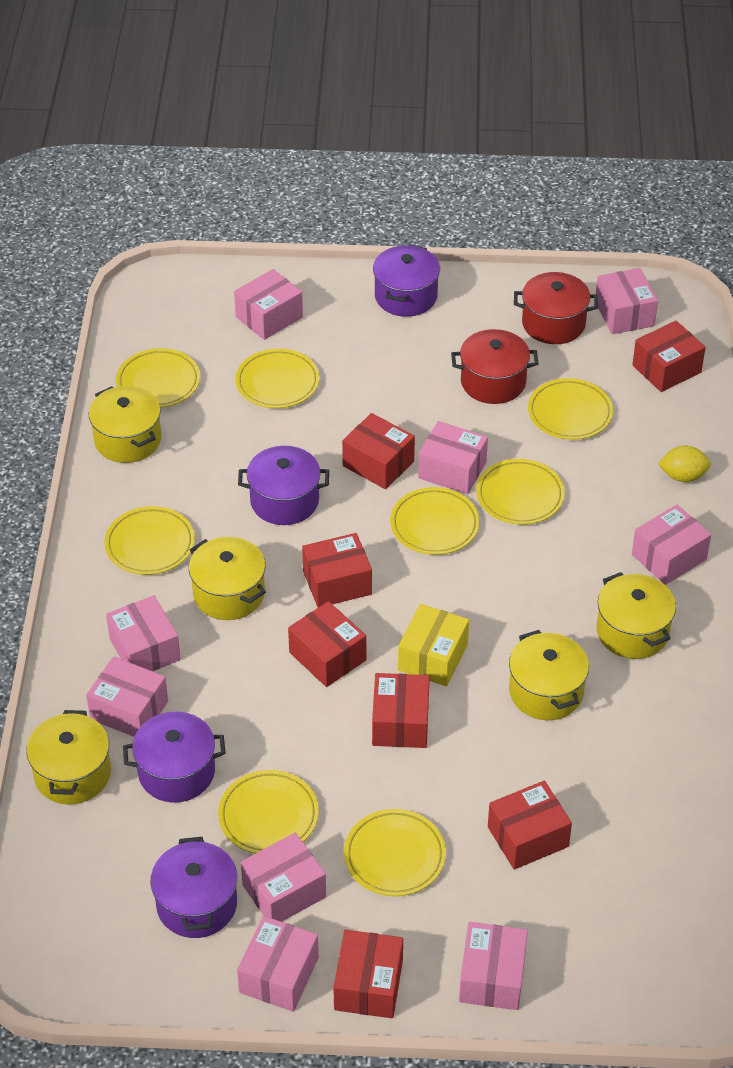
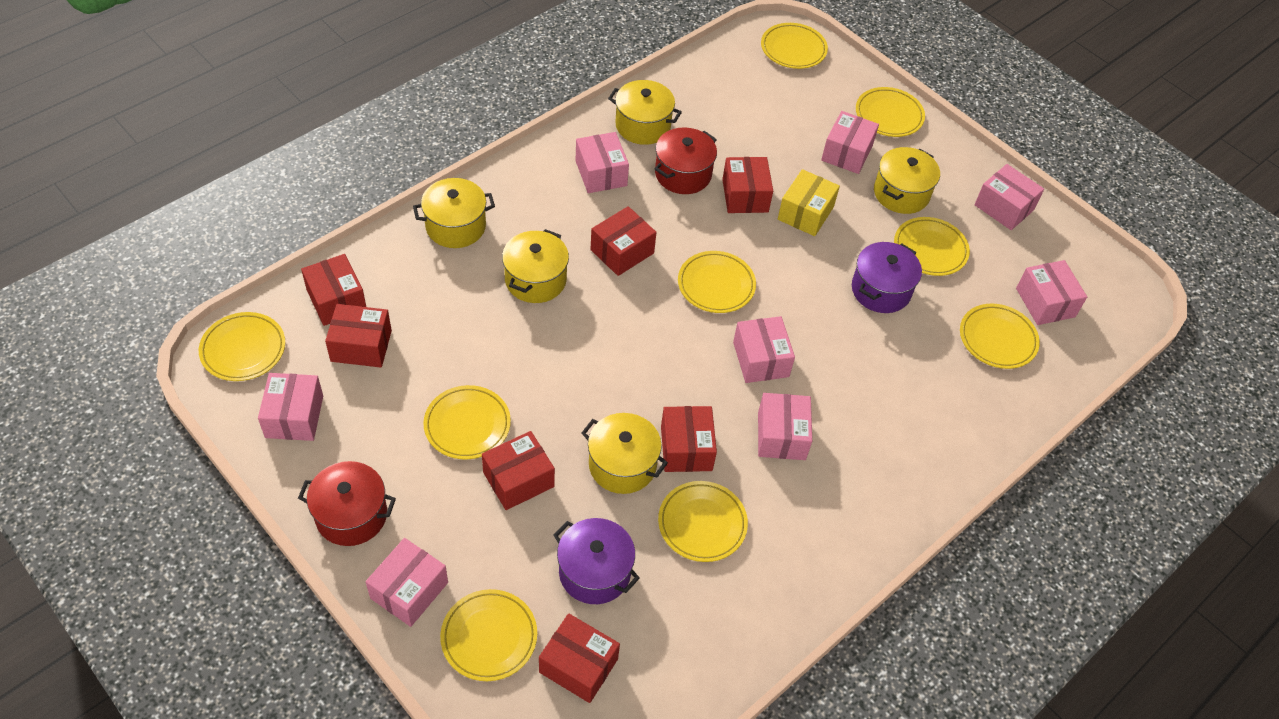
pink box: 9 -> 8
purple pot: 4 -> 2
yellow lemon: 1 -> 0
yellow plate: 8 -> 9

